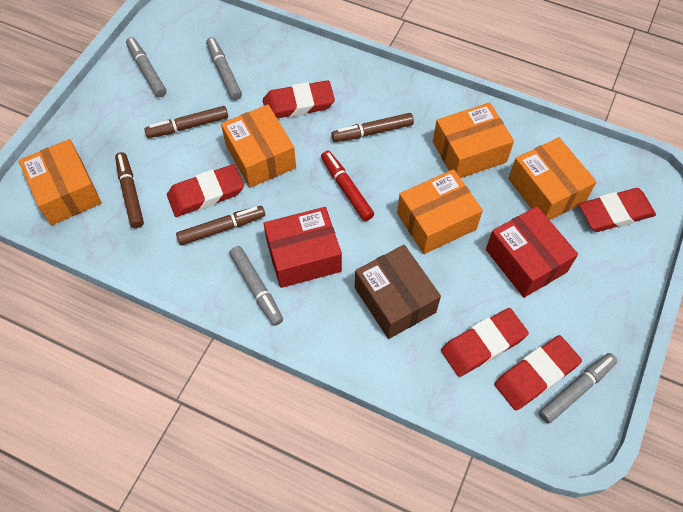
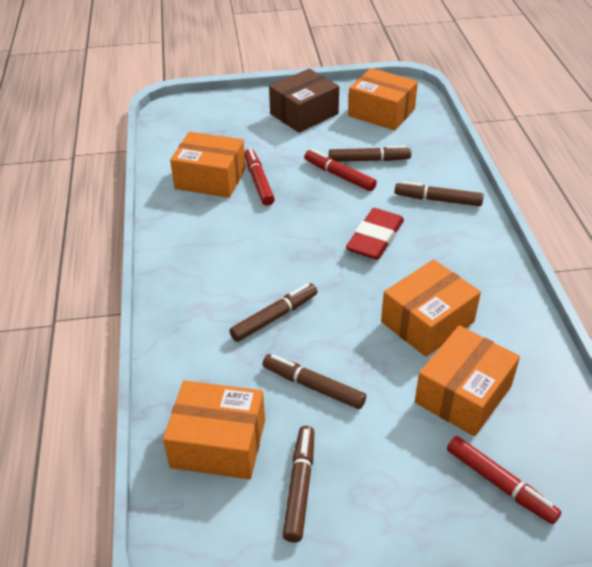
brown marker: 4 -> 5
grey marker: 4 -> 0
red box: 2 -> 0
red eraser: 5 -> 1
red marker: 1 -> 3

